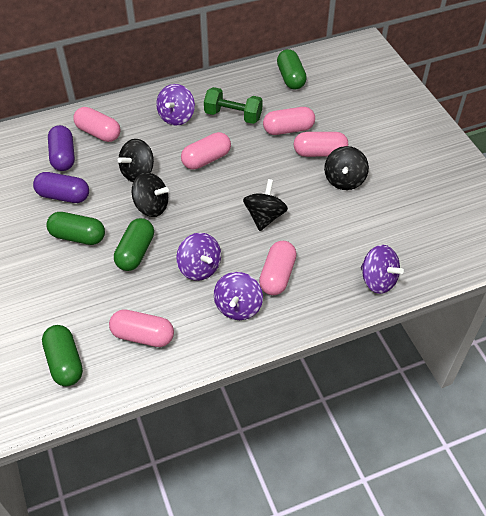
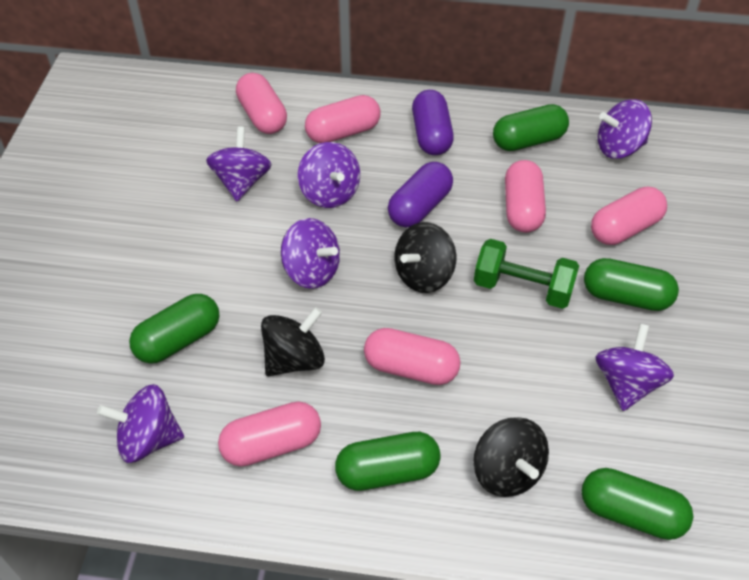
black spinning top: 4 -> 3
green capsule: 4 -> 5
purple spinning top: 4 -> 6

